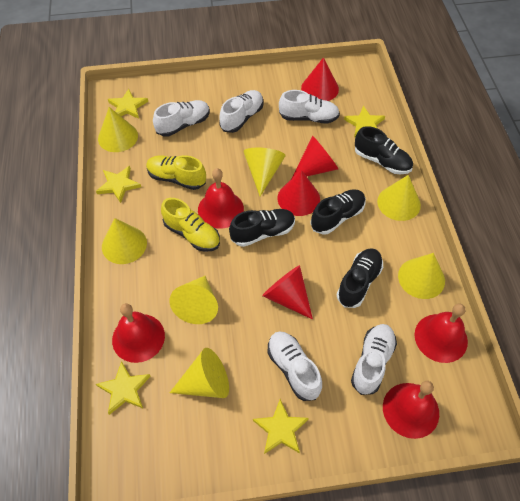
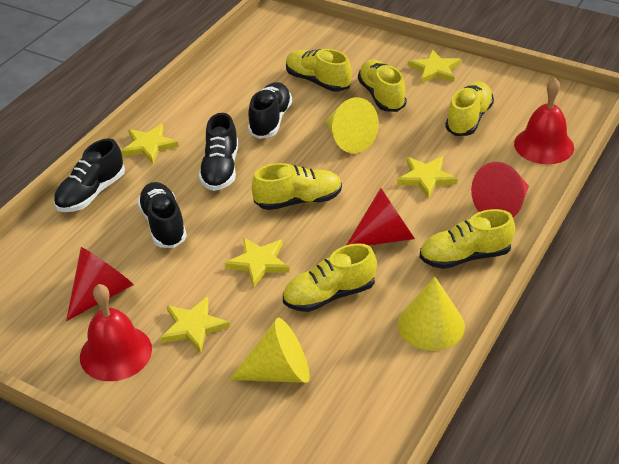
red bell: 4 -> 2
red cone: 4 -> 3
white shoe: 5 -> 0
yellow cone: 7 -> 3
yellow shoe: 2 -> 6

